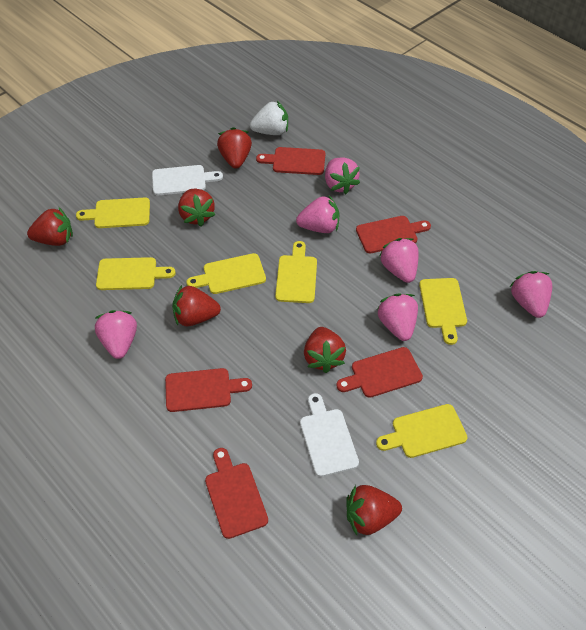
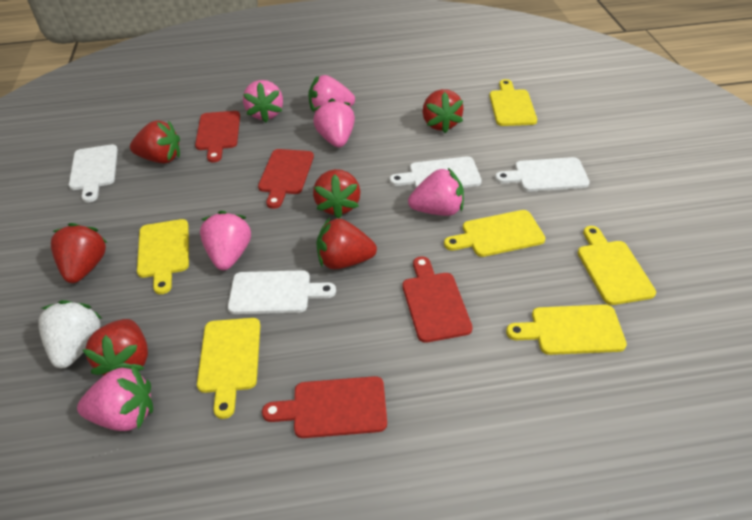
red cutting board: 5 -> 4
white cutting board: 2 -> 4

